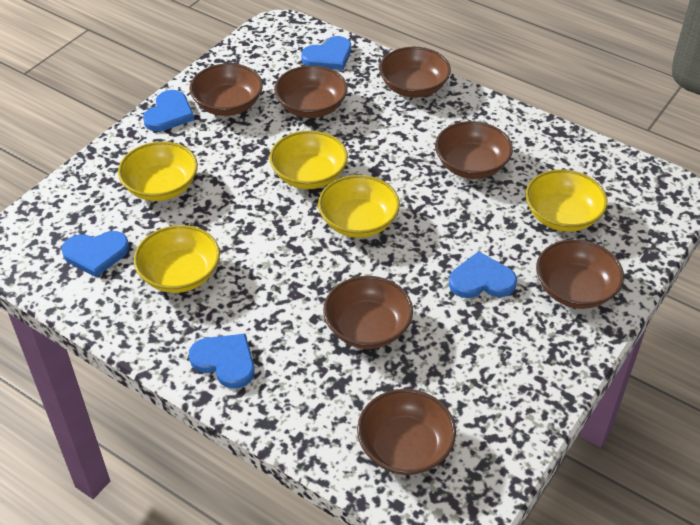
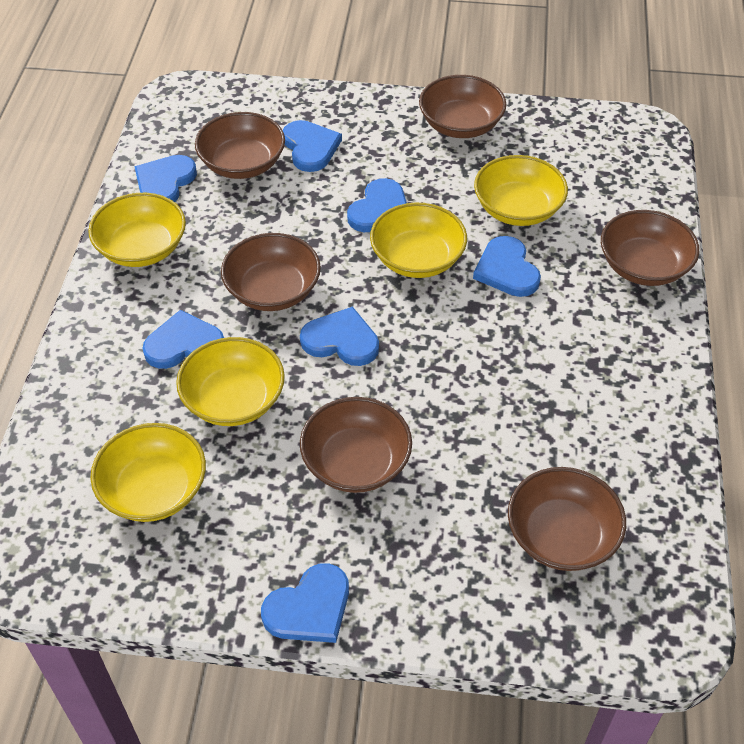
blue heart: 5 -> 7
brown bowl: 7 -> 6

